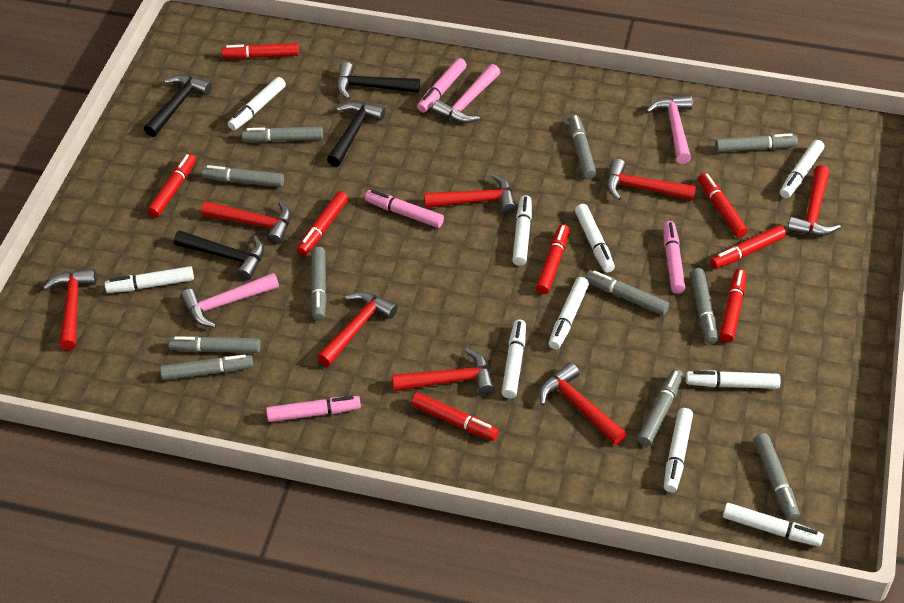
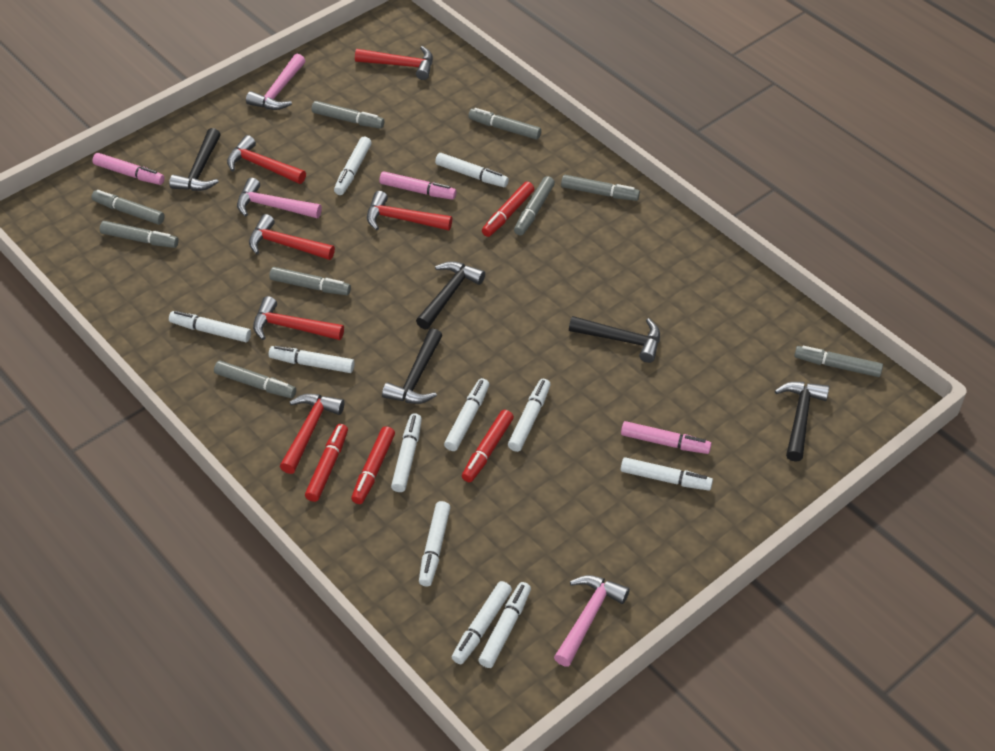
black hammer: 4 -> 5
grey marker: 11 -> 9
pink marker: 4 -> 3
red hammer: 8 -> 6
red marker: 8 -> 4
white marker: 10 -> 11

